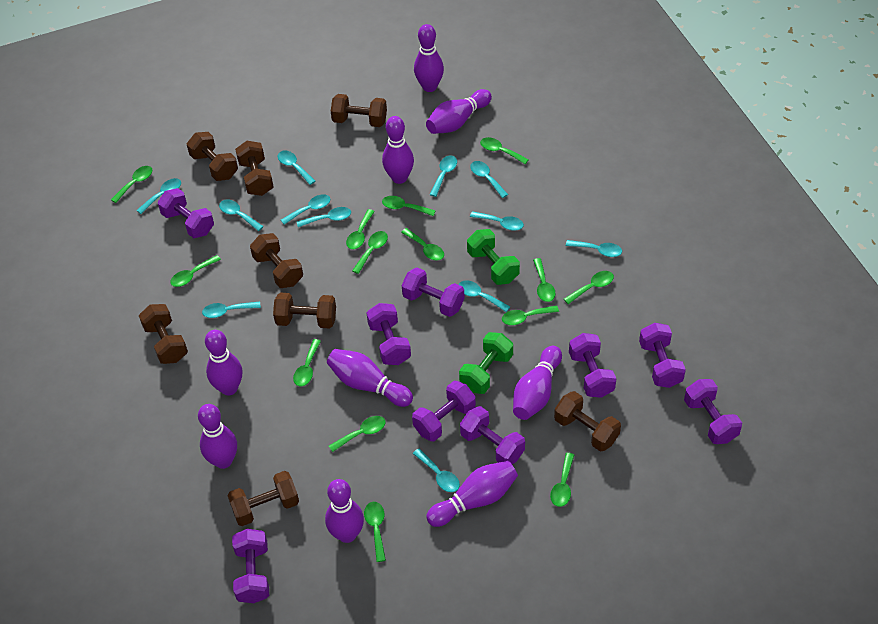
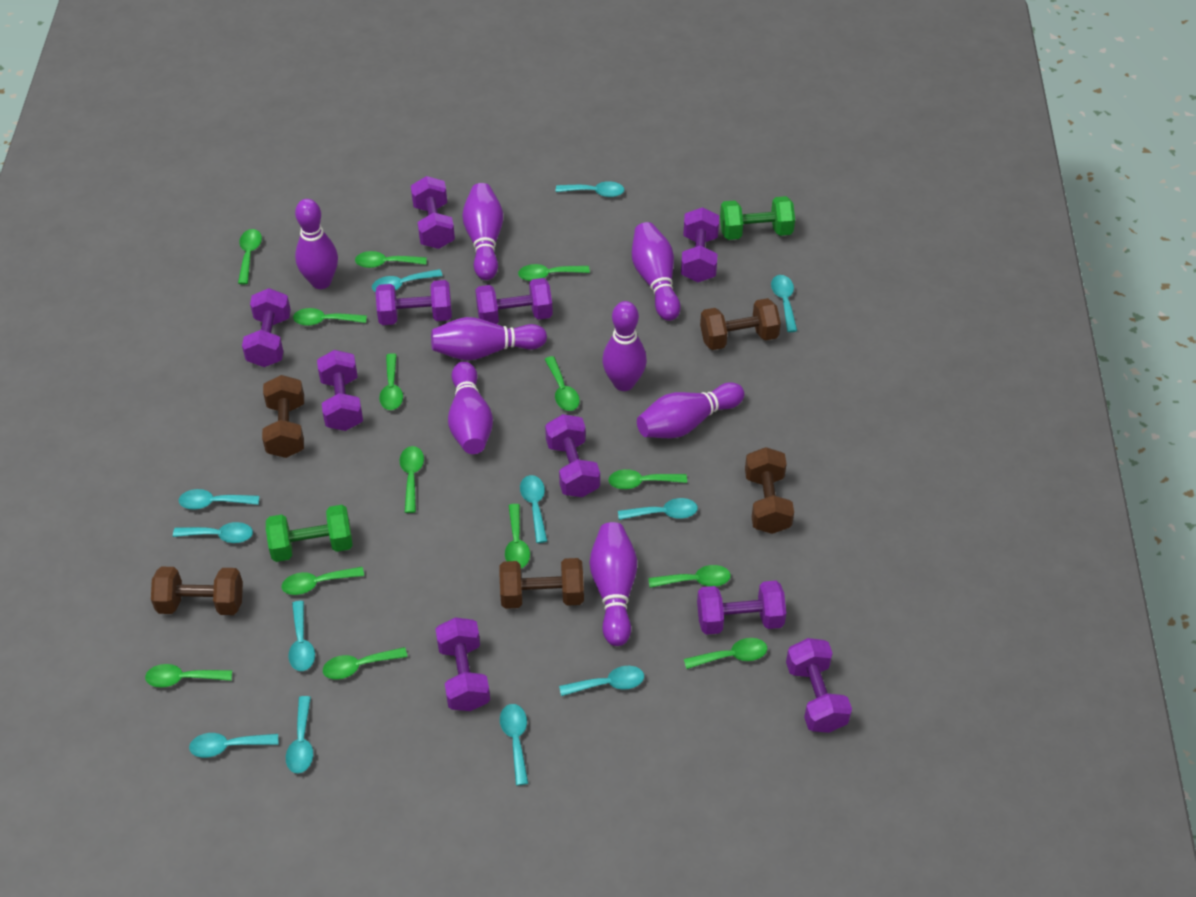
brown dumbbell: 8 -> 5
purple bowling pin: 9 -> 8
purple dumbbell: 9 -> 10

